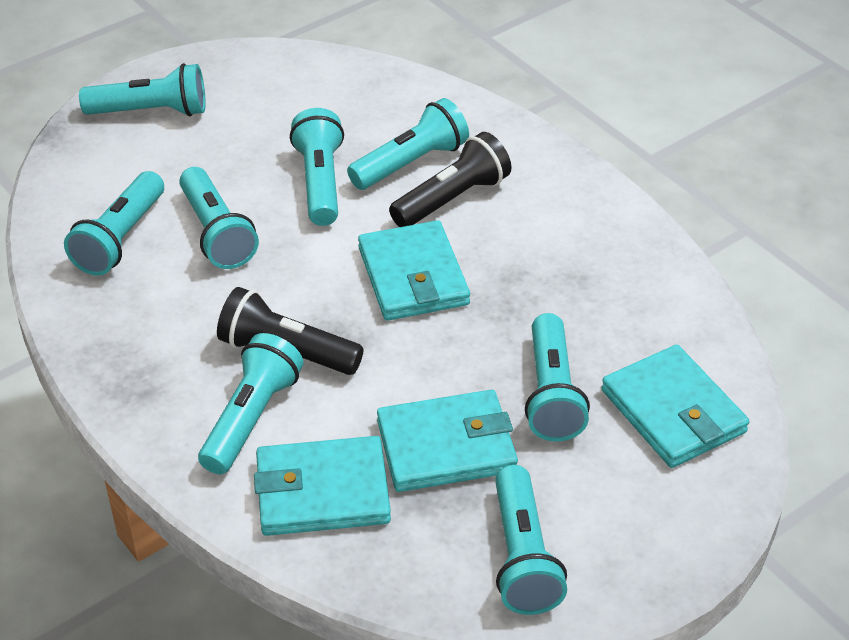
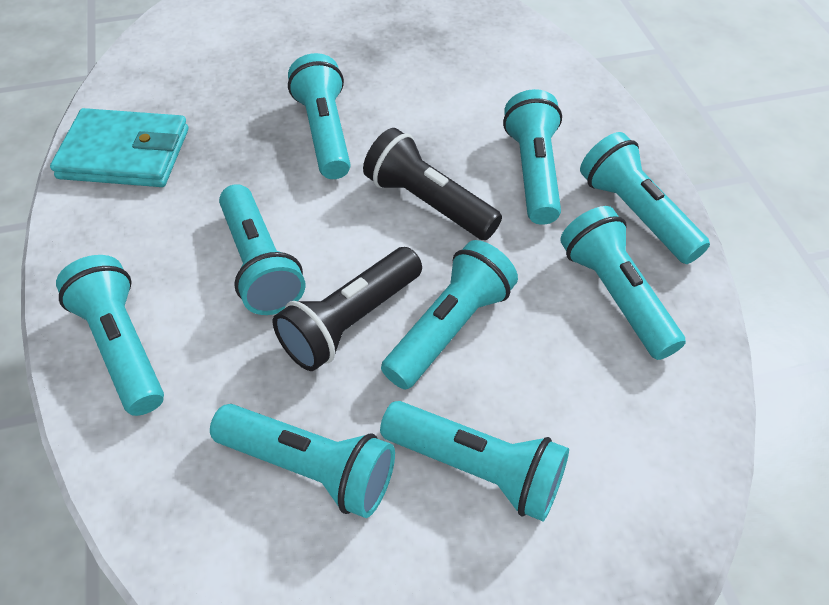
turquoise flashlight: 8 -> 9
turquoise wallet: 4 -> 1

